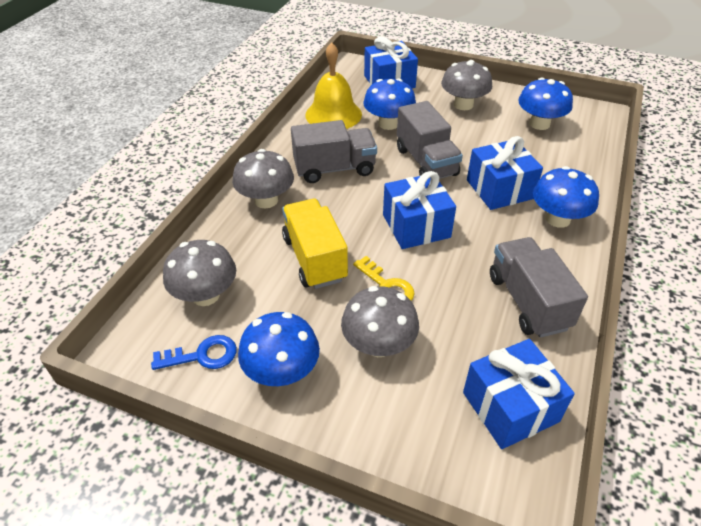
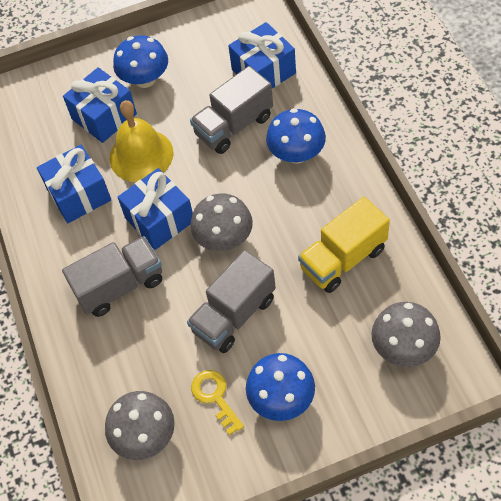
blue key: 1 -> 0
blue mushroom: 4 -> 3
grey mushroom: 4 -> 3

